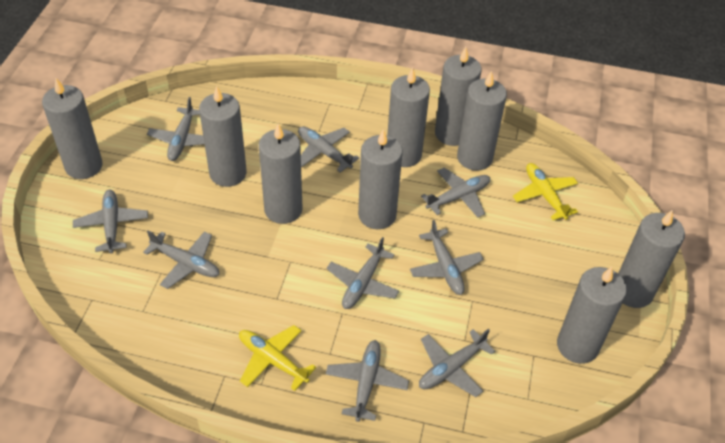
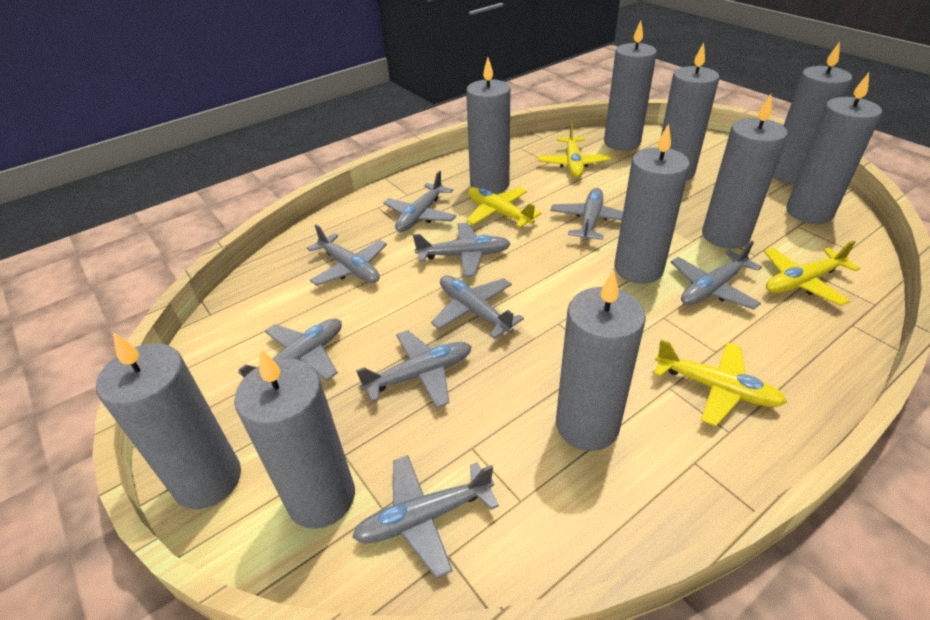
grey candle: 9 -> 10
yellow plane: 2 -> 4

